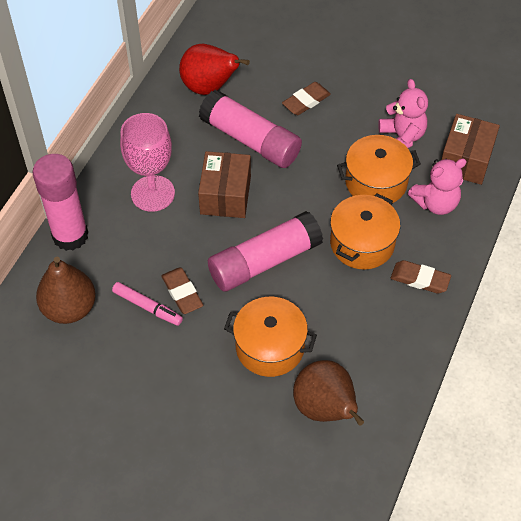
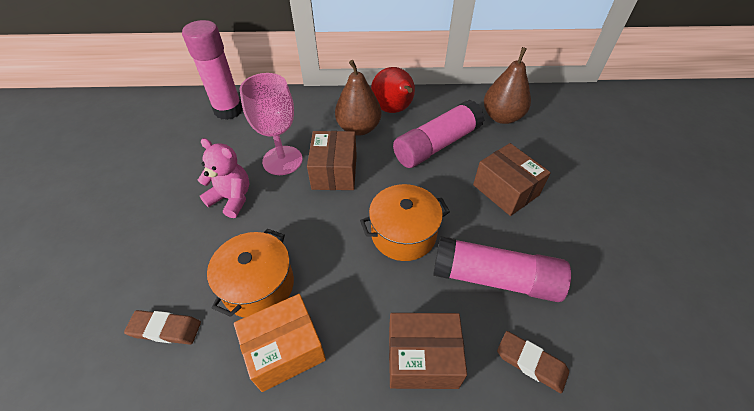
brown box: 2 -> 3
brown eraser: 3 -> 2
orange box: 0 -> 1
orange pot: 3 -> 2
pink marker: 1 -> 0
pink teddy bear: 2 -> 1

